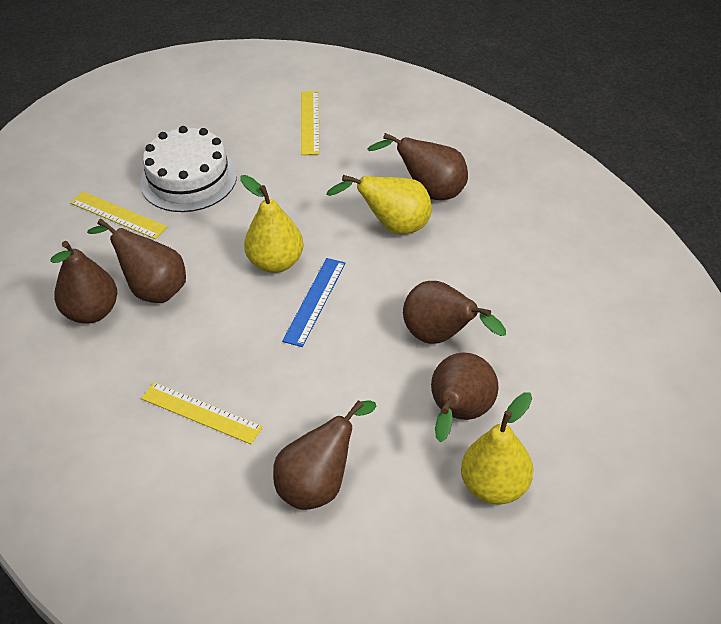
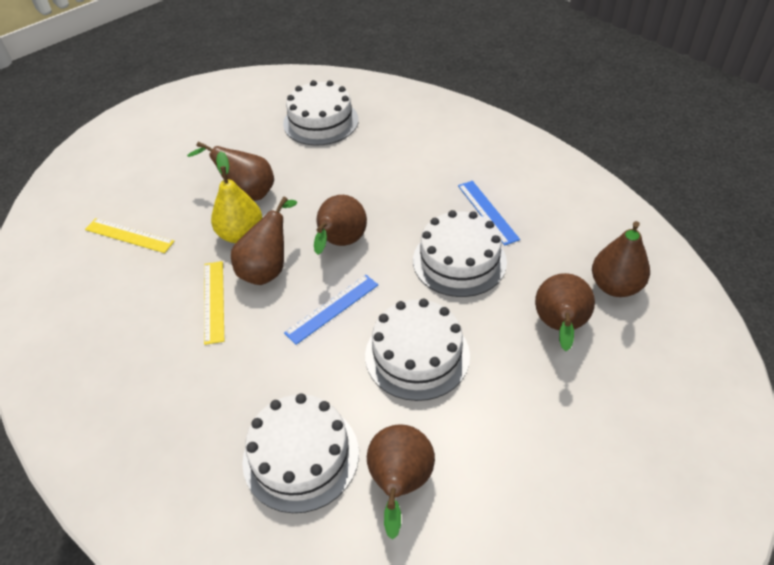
blue ruler: 1 -> 2
white cake: 1 -> 4
yellow pear: 3 -> 1
yellow ruler: 3 -> 2

